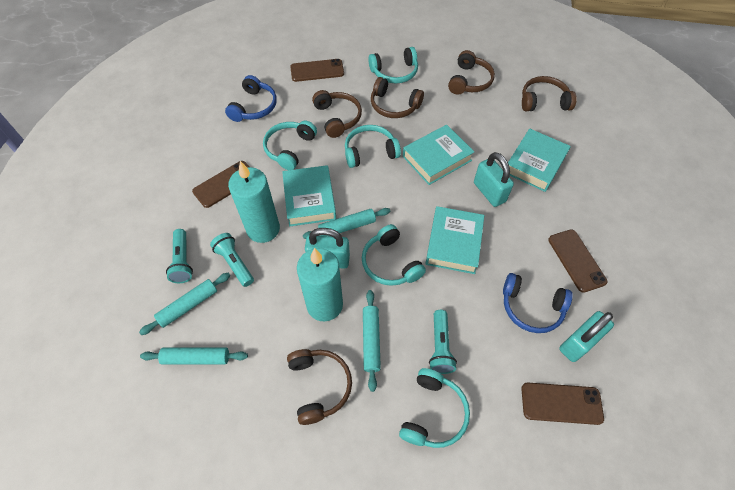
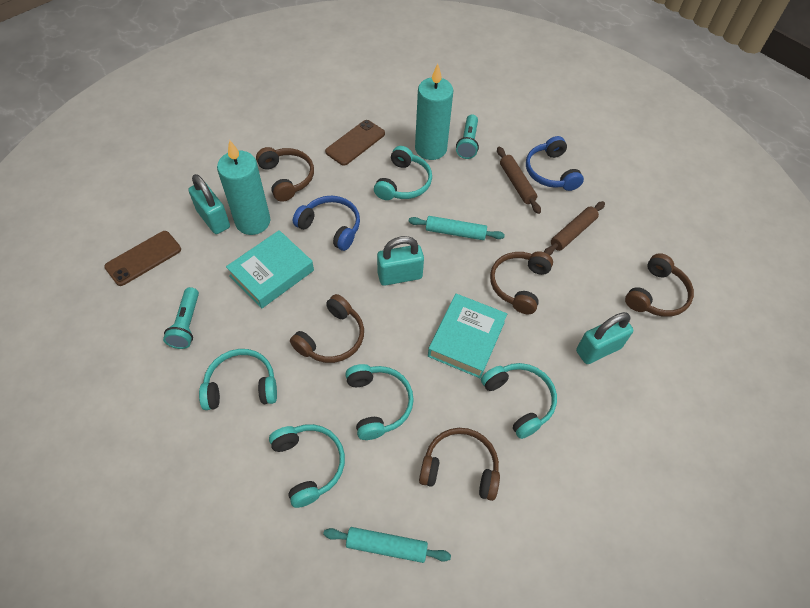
brown phone: 4 -> 2
brown rolling pin: 0 -> 2
turquoise book: 4 -> 2
turquoise flashlight: 3 -> 2
turquoise rolling pin: 4 -> 2

